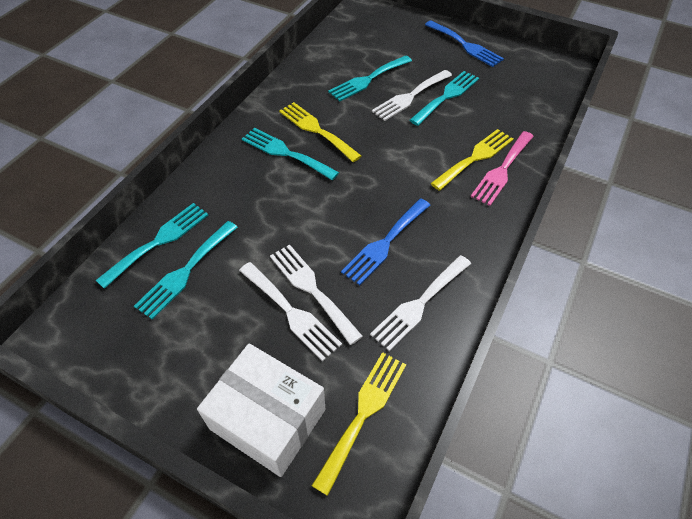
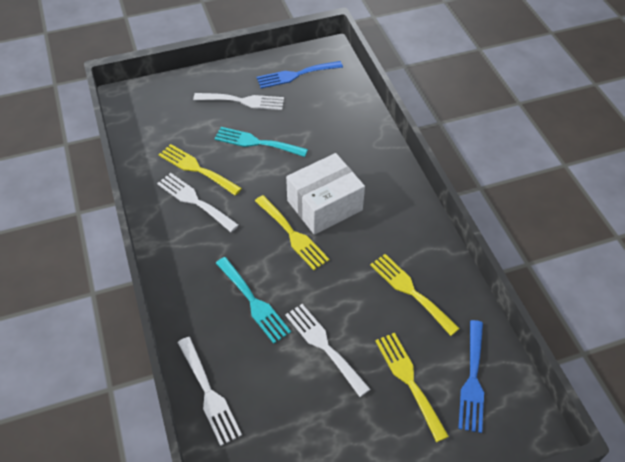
pink fork: 1 -> 0
turquoise fork: 5 -> 2
yellow fork: 3 -> 4

